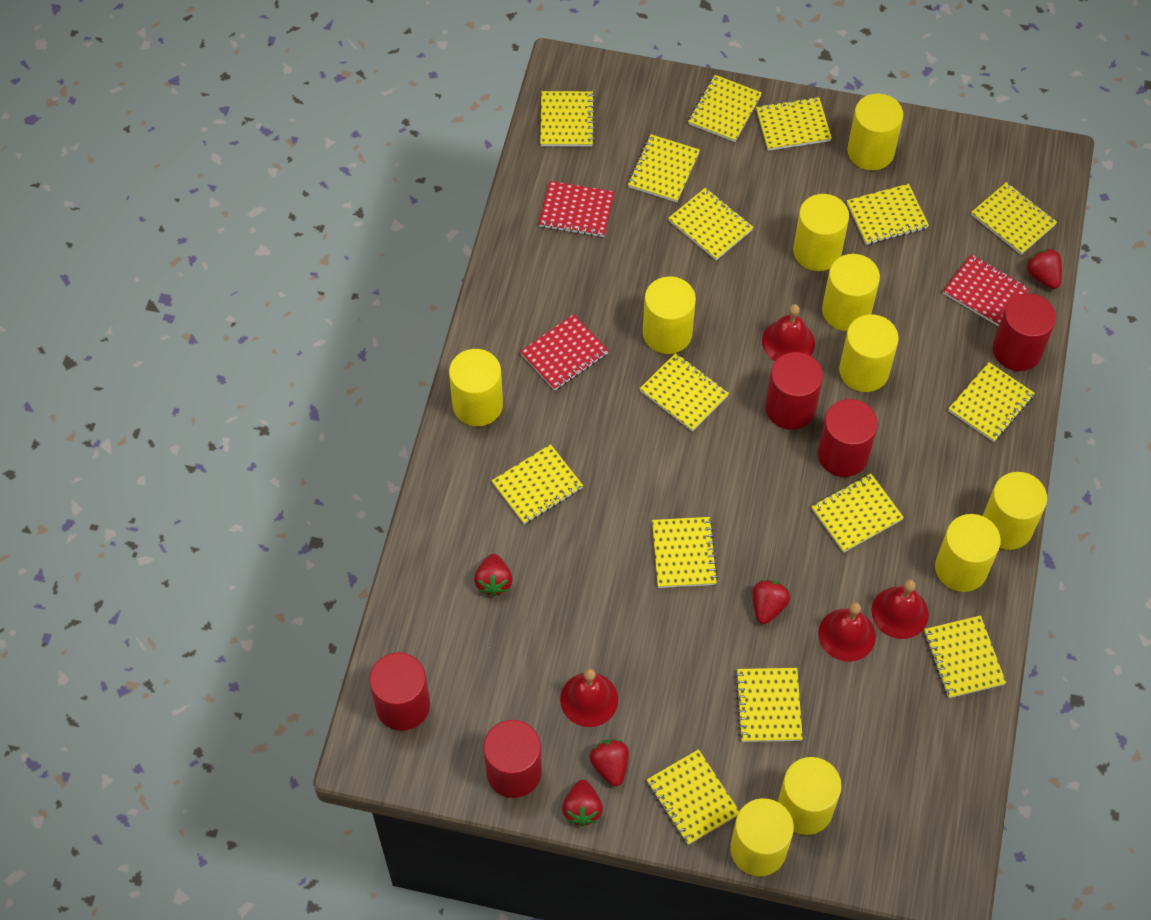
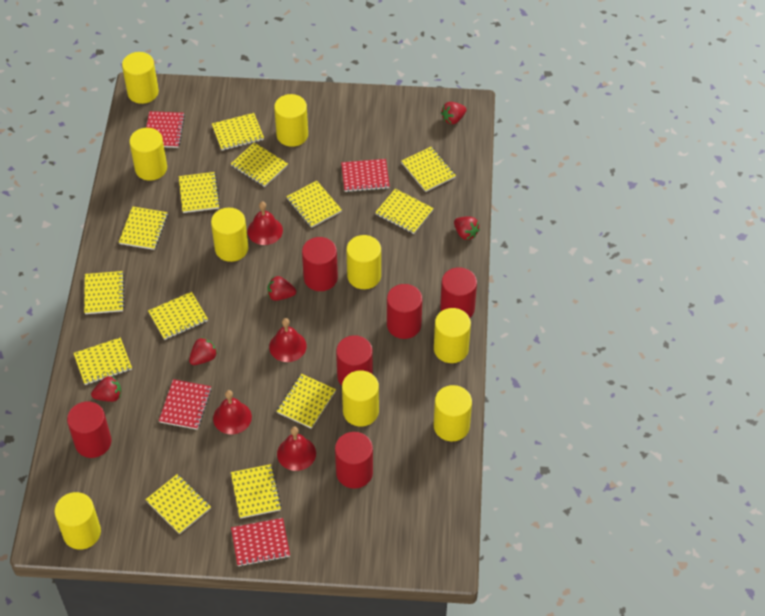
red cylinder: 5 -> 6
red notebook: 3 -> 4
yellow cylinder: 10 -> 9
yellow notebook: 15 -> 13

